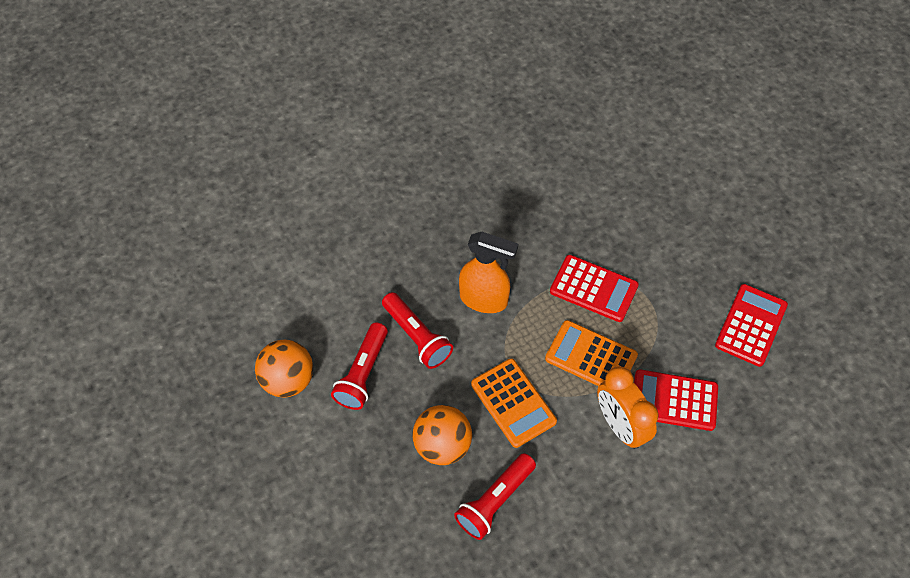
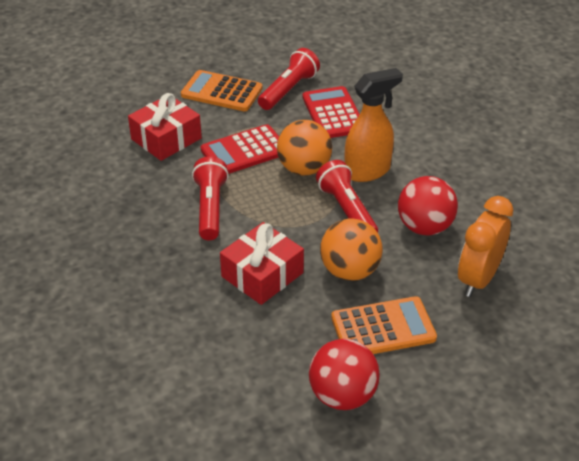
red ball: 0 -> 2
red calculator: 3 -> 2
red gift: 0 -> 2

